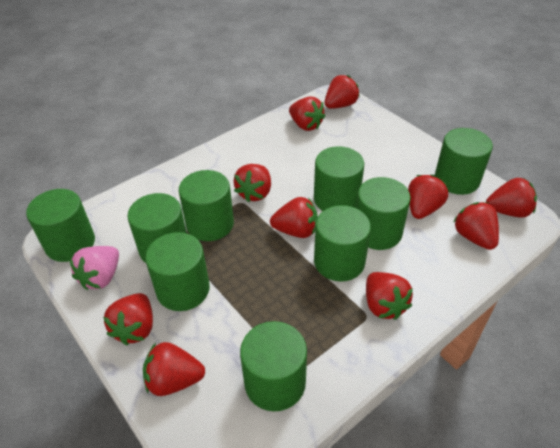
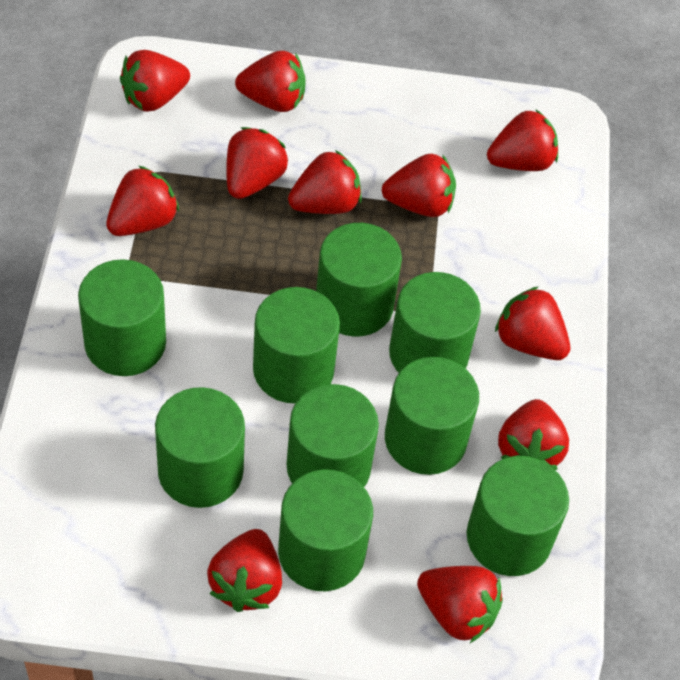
pink strawberry: 1 -> 0
red strawberry: 10 -> 11

